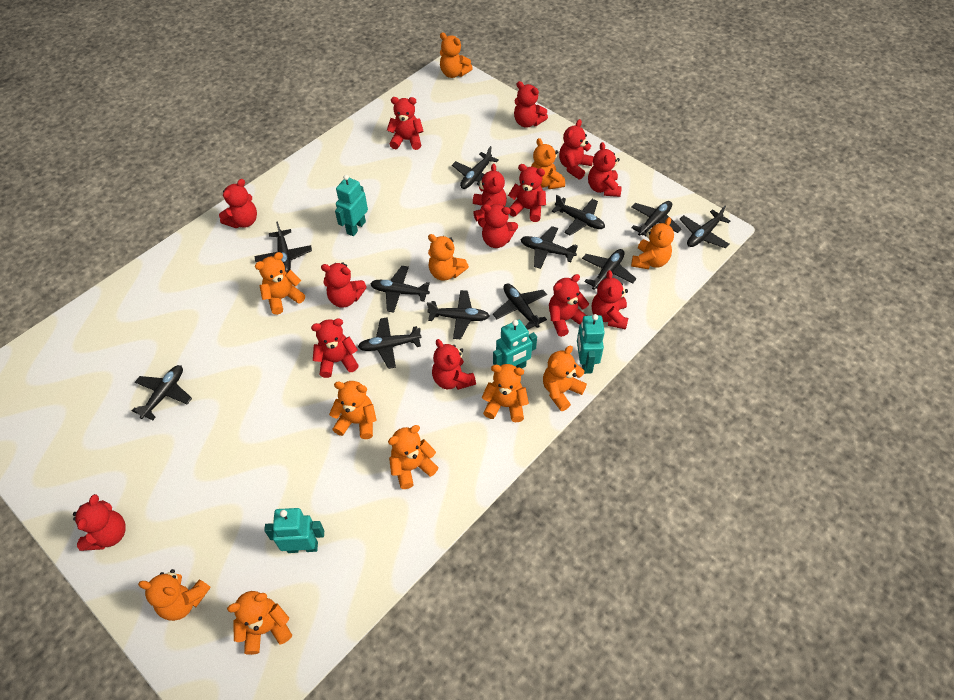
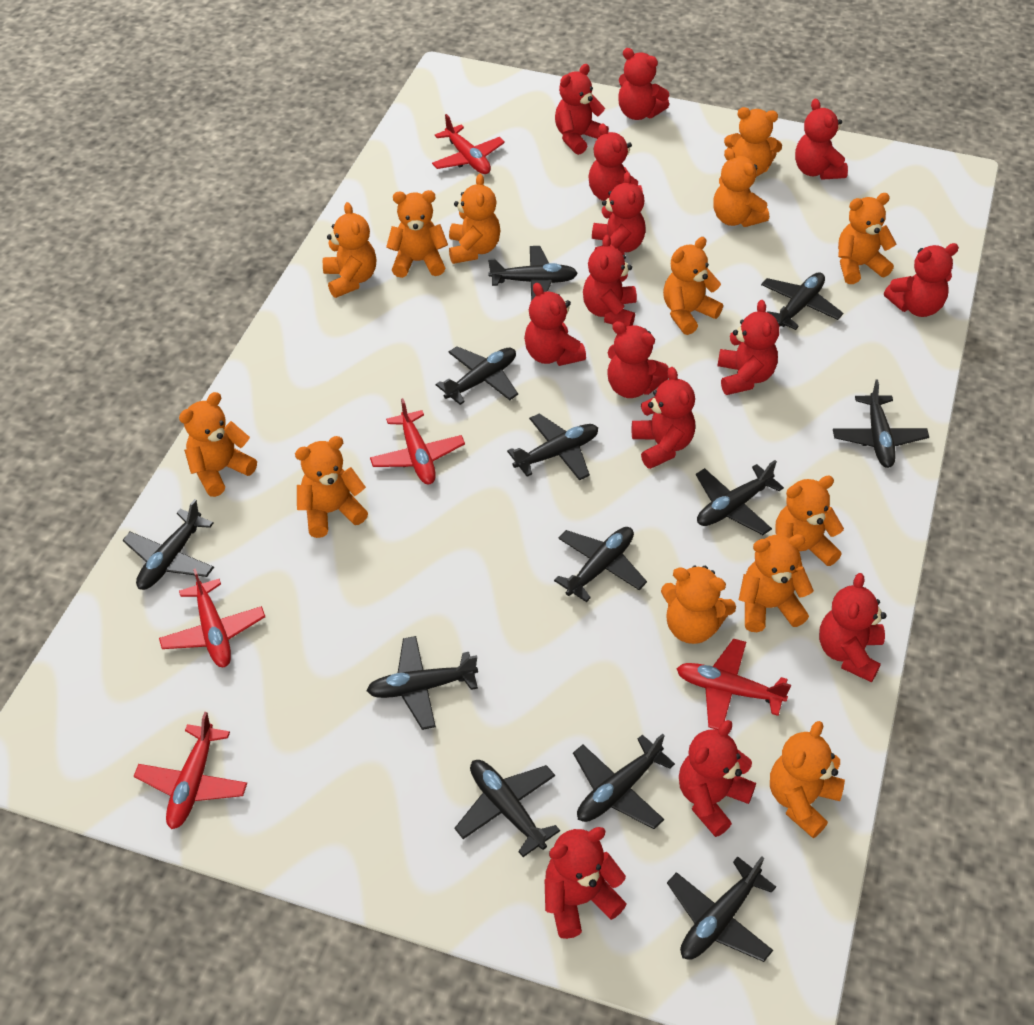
orange teddy bear: 11 -> 13
red plane: 0 -> 5
turquoise robot: 4 -> 0

